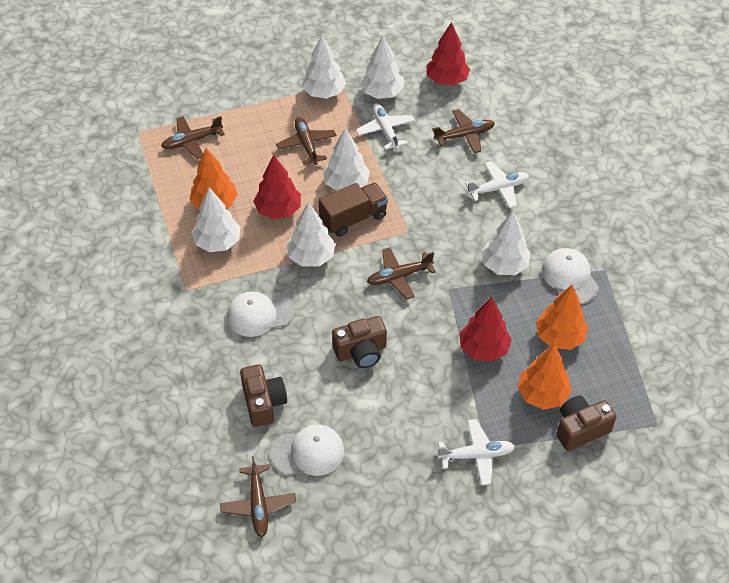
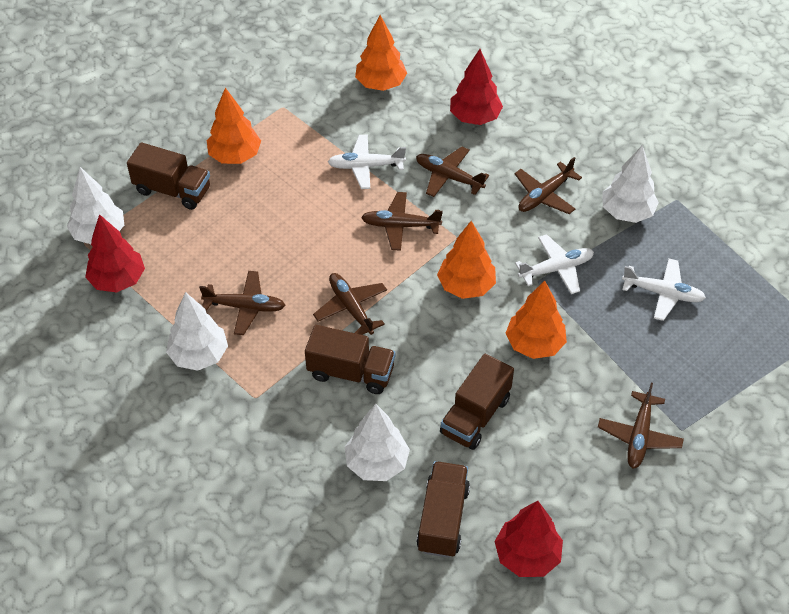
brown camera: 3 -> 0
brown plane: 5 -> 6
brown truck: 1 -> 4
orange tree: 3 -> 4
white cap: 3 -> 0
white tree: 6 -> 4

